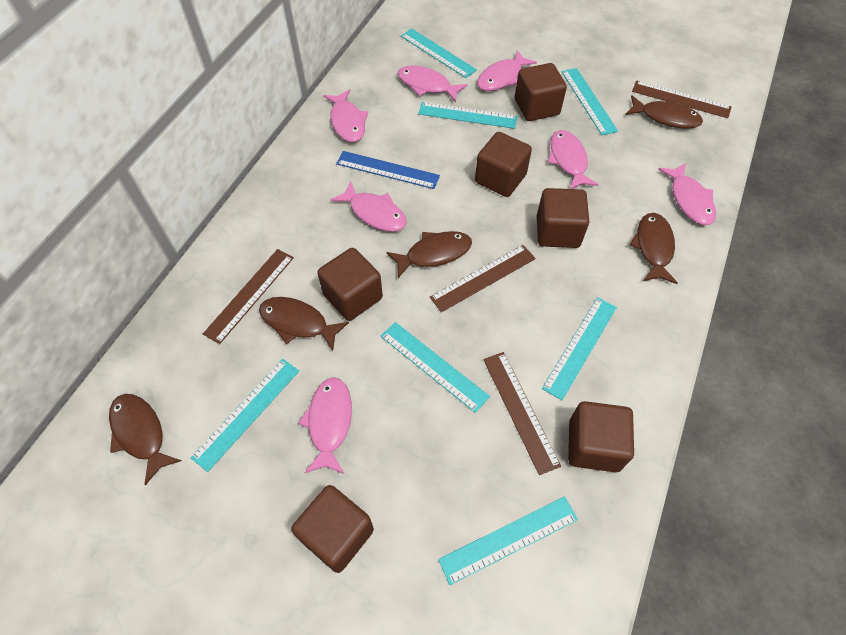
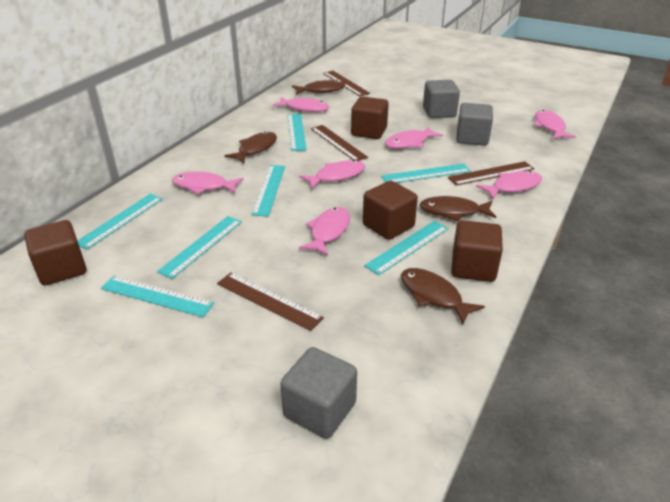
blue ruler: 1 -> 0
brown cube: 6 -> 4
brown fish: 5 -> 4
grey cube: 0 -> 3

